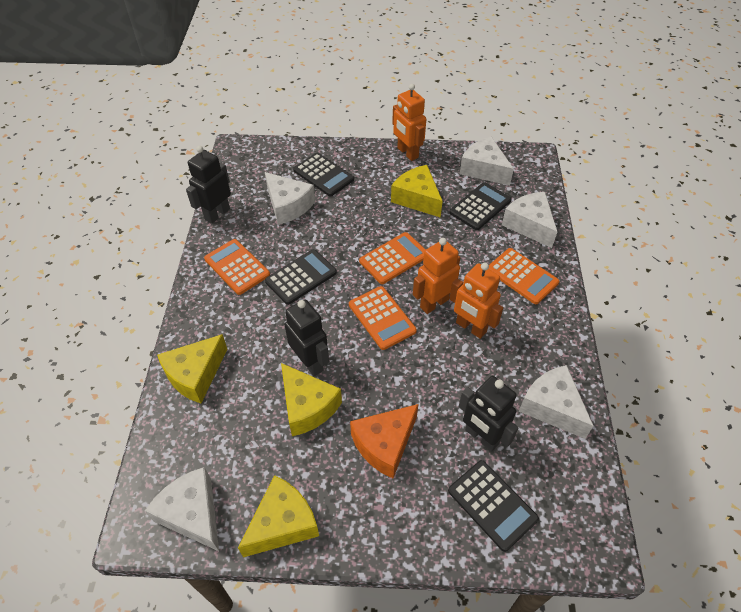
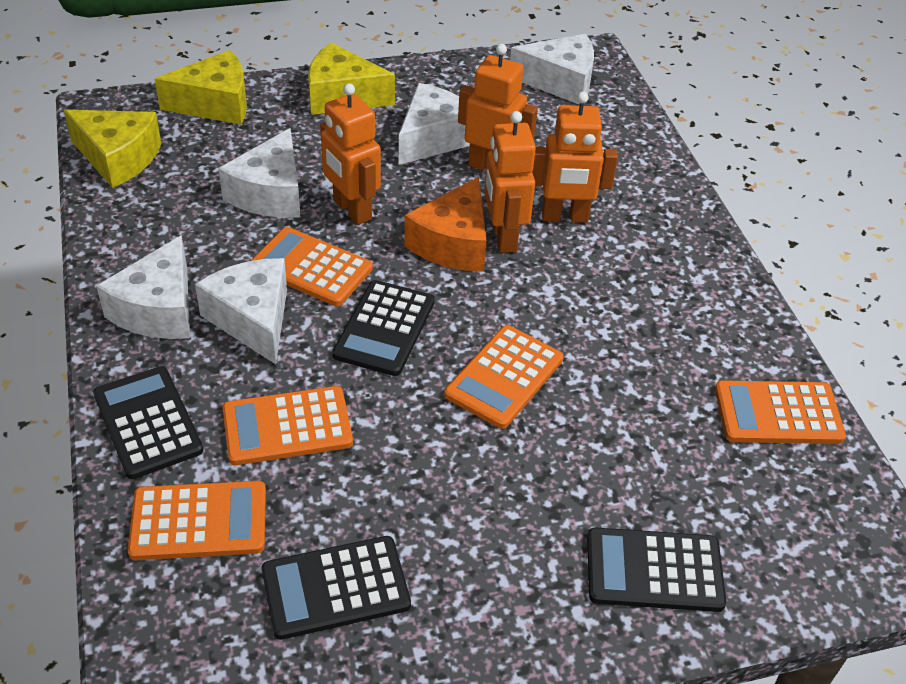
black robot: 3 -> 0
orange calculator: 4 -> 5
orange robot: 3 -> 4
yellow cheese: 4 -> 3

